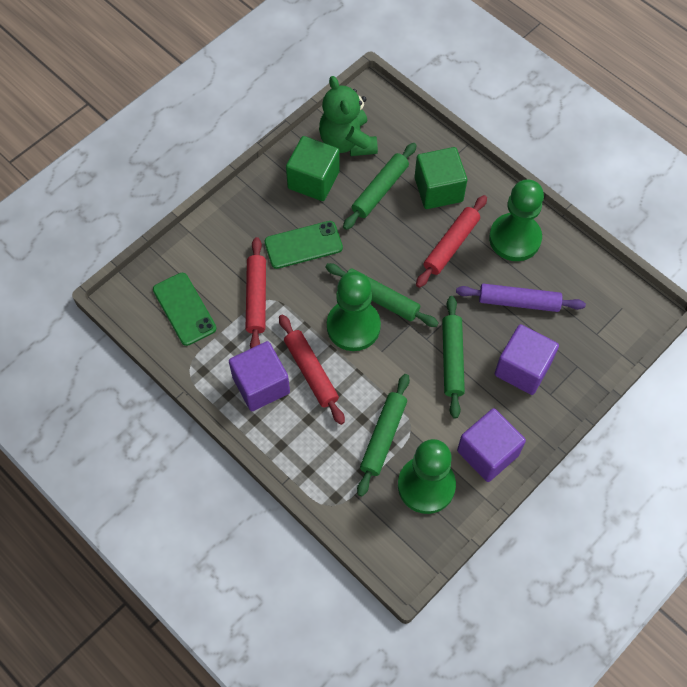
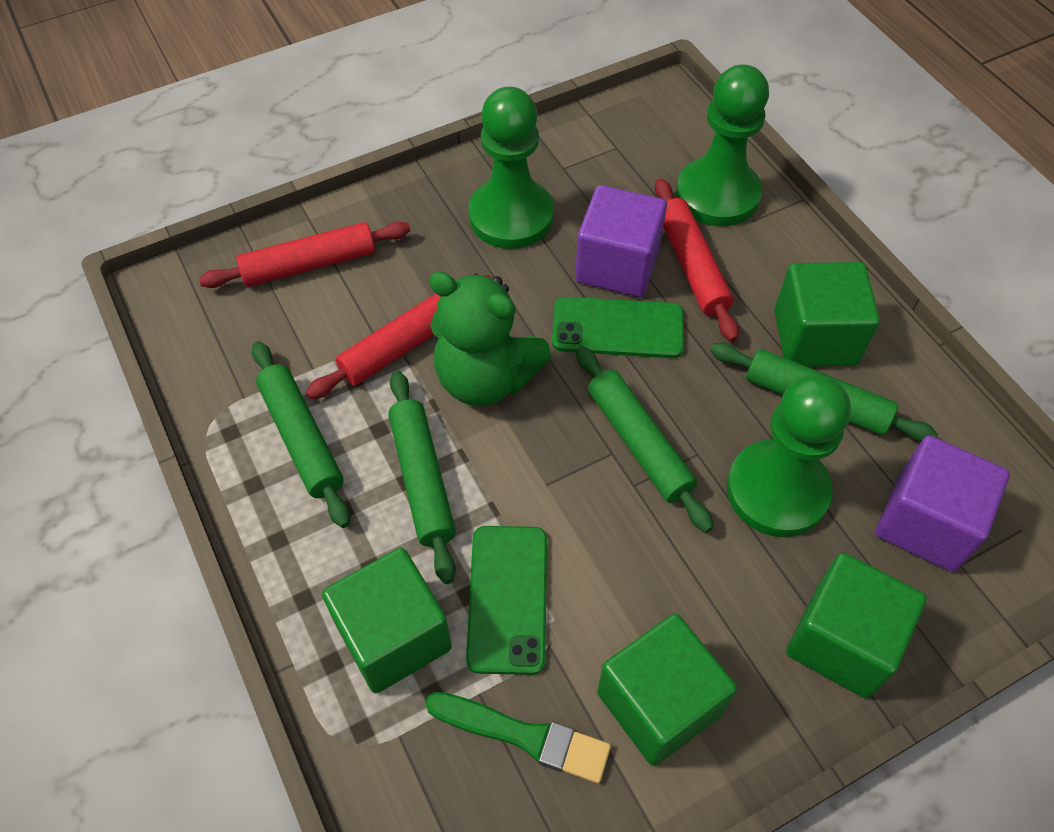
green brush: 0 -> 1
green cube: 2 -> 4
purple cube: 3 -> 2
purple rolling pin: 1 -> 0

